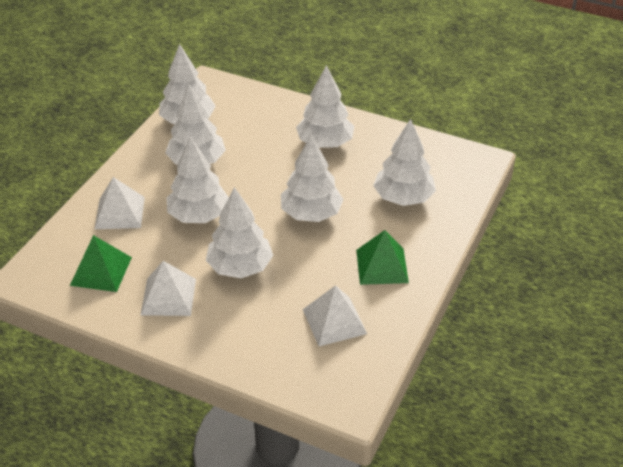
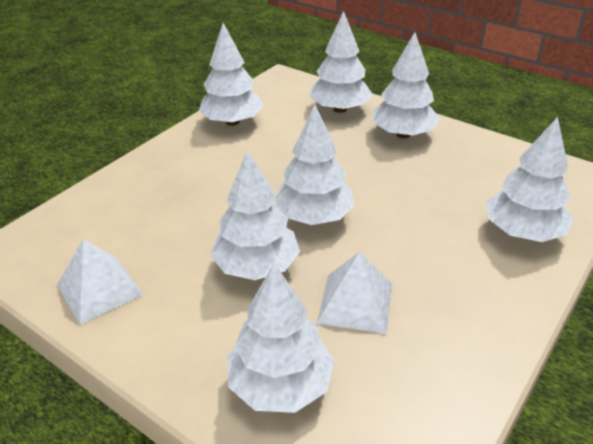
green pyramid: 2 -> 0
white pyramid: 3 -> 2

